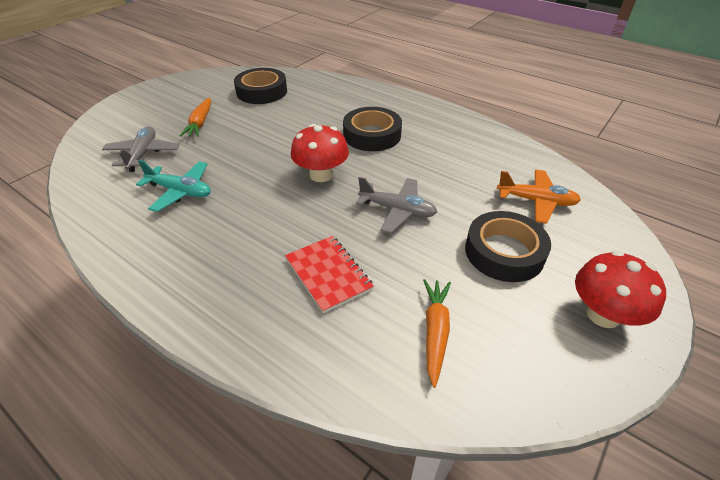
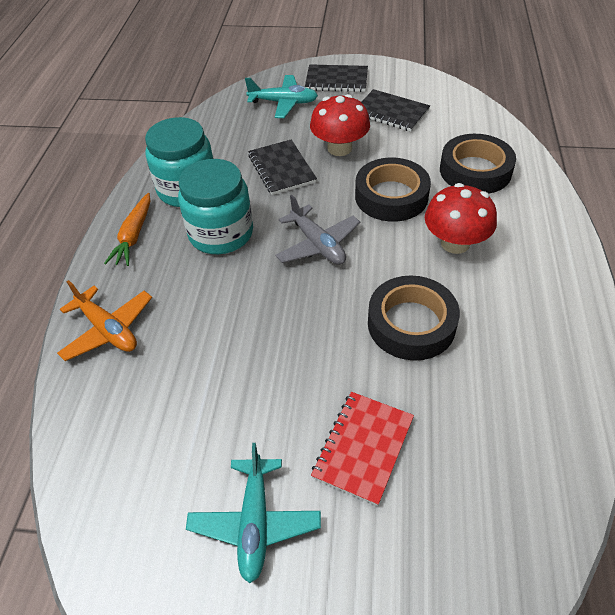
black notebook: 0 -> 3
grey plane: 2 -> 1
orange carrot: 2 -> 1
turquoise jar: 0 -> 2
turquoise plane: 1 -> 2

